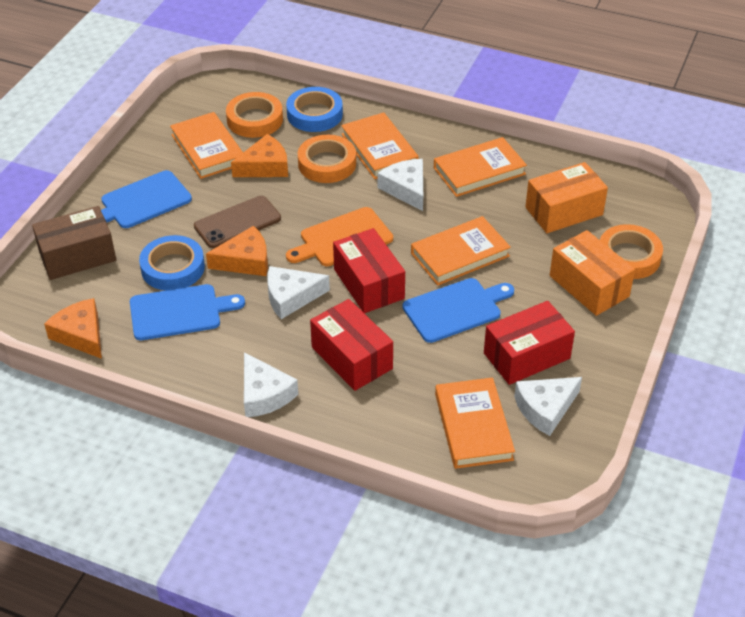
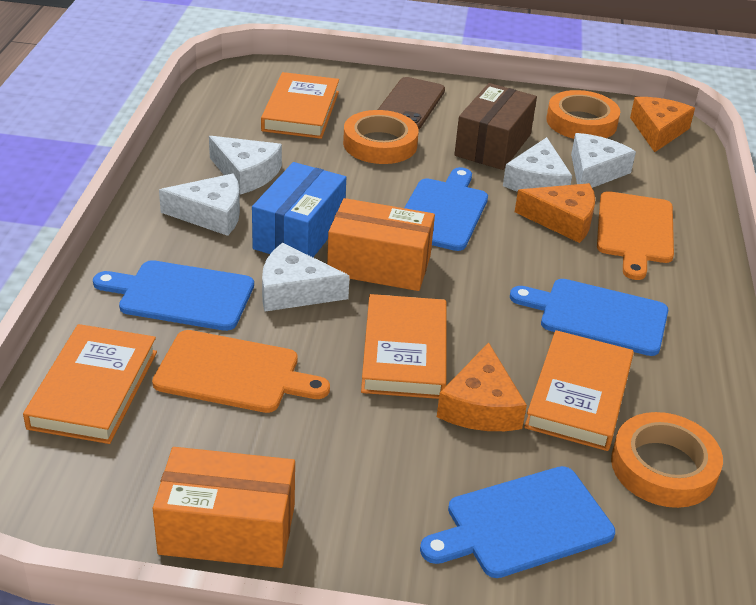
blue box: 0 -> 1
blue cutting board: 3 -> 4
blue tape: 2 -> 0
orange book: 5 -> 4
orange cutting board: 1 -> 2
red box: 3 -> 0
white cheese: 4 -> 5

